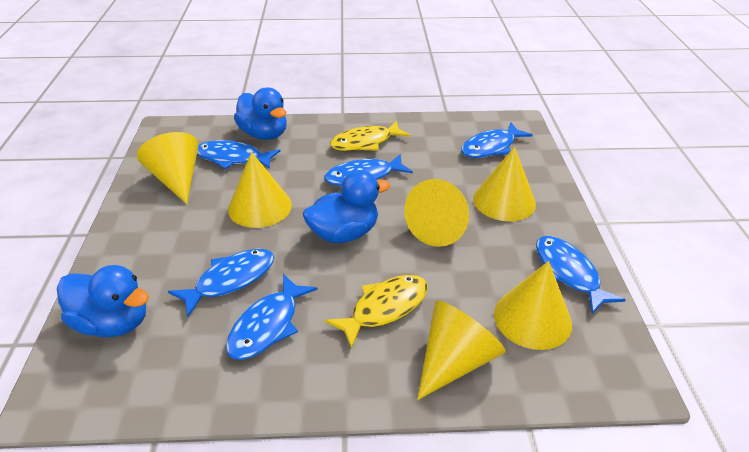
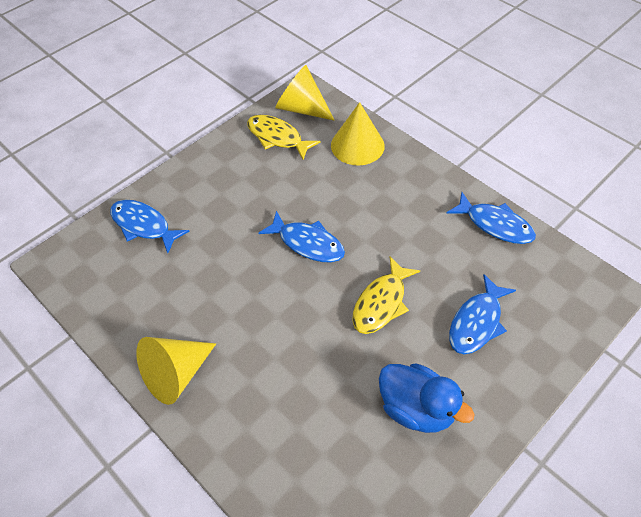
blue duck: 3 -> 1
blue fish: 6 -> 4
yellow cone: 6 -> 3

